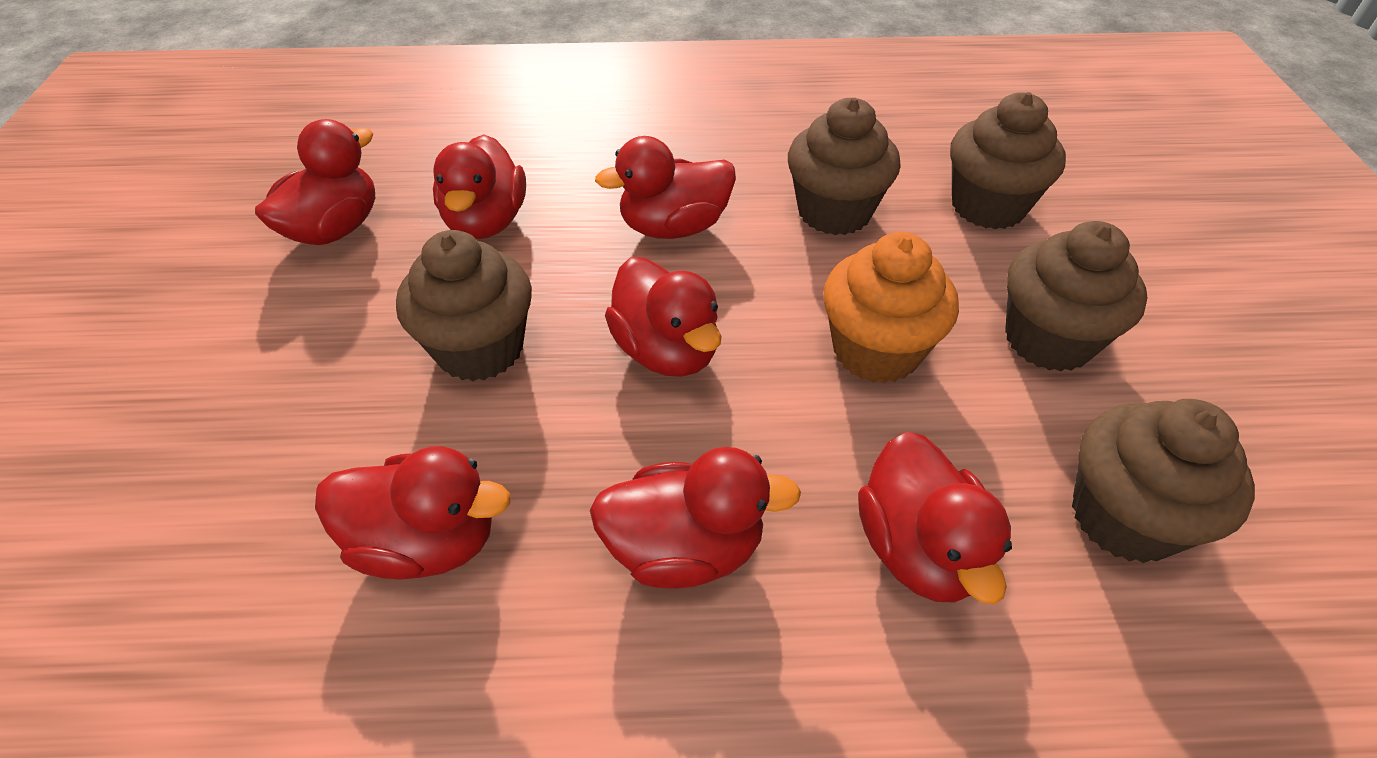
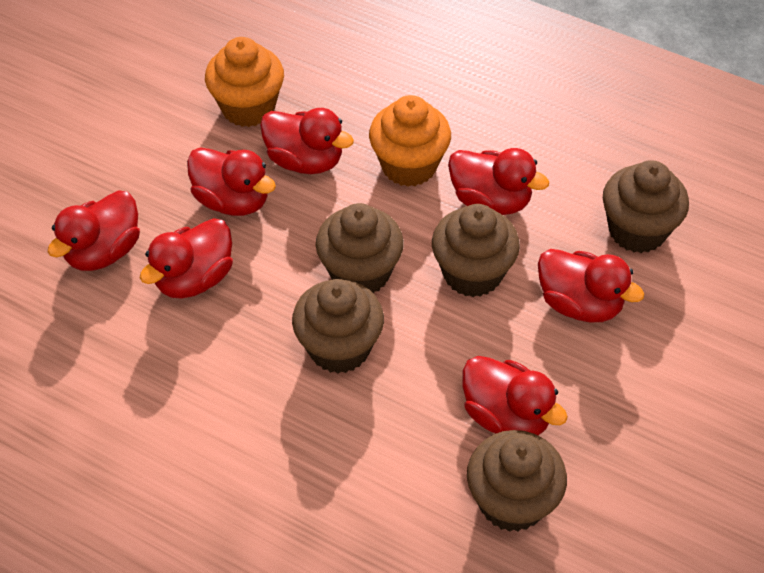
orange cupcake: 1 -> 2

